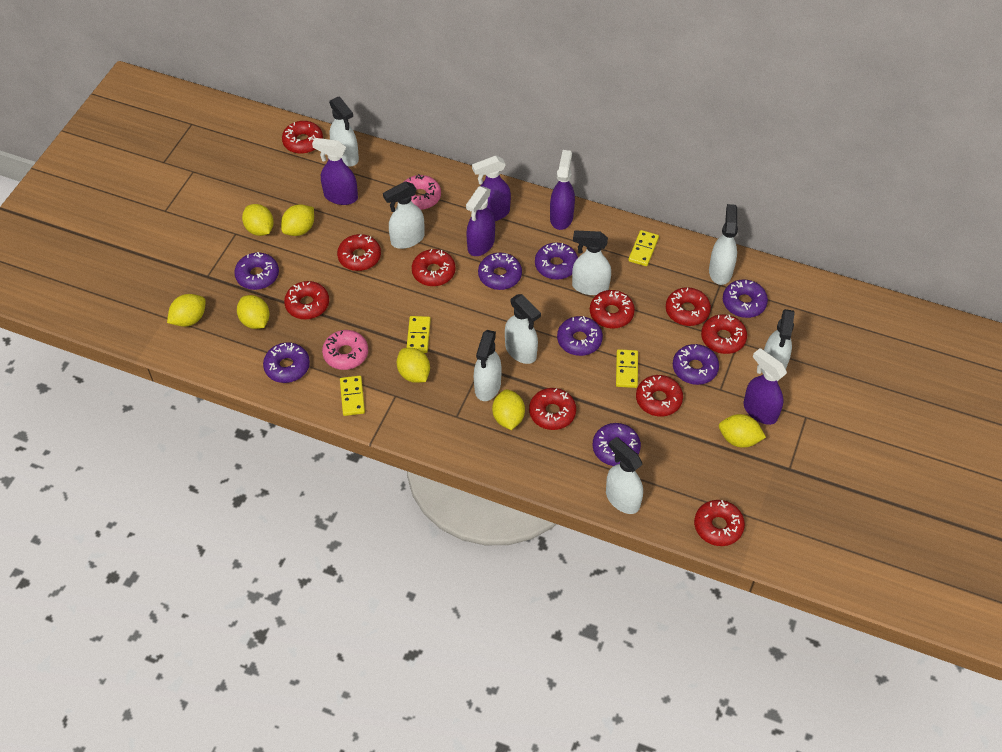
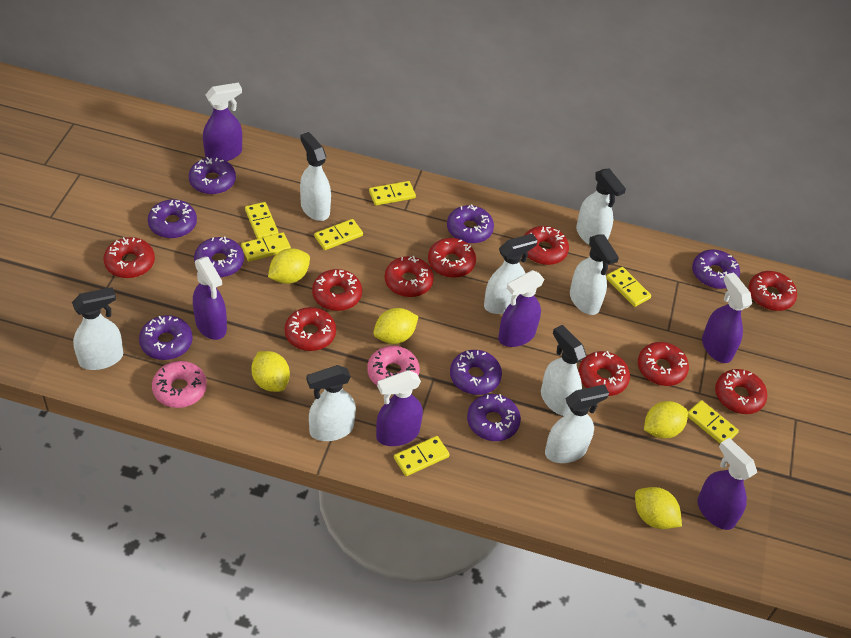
purple spray bottle: 5 -> 6
yellow domino: 4 -> 7
yellow lemon: 7 -> 5

